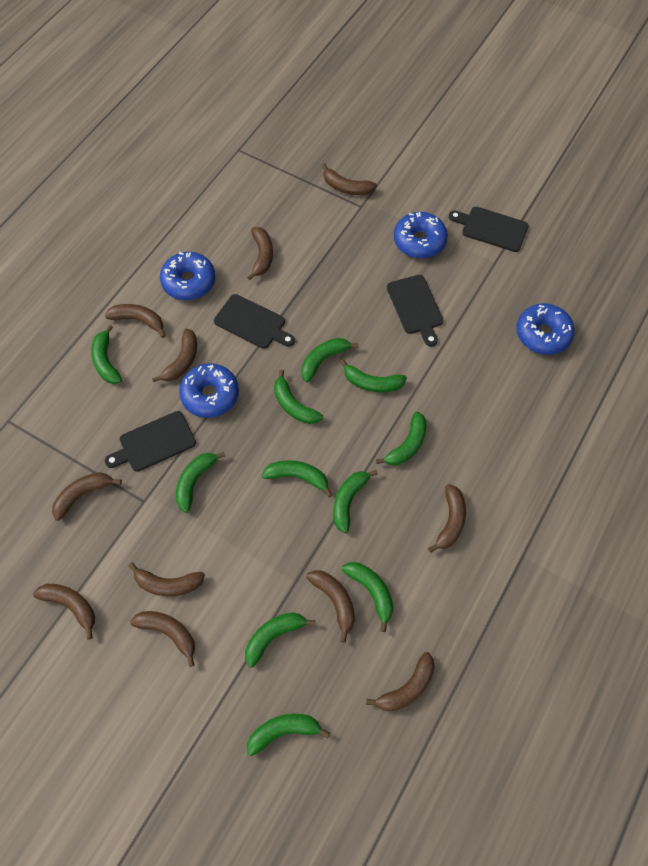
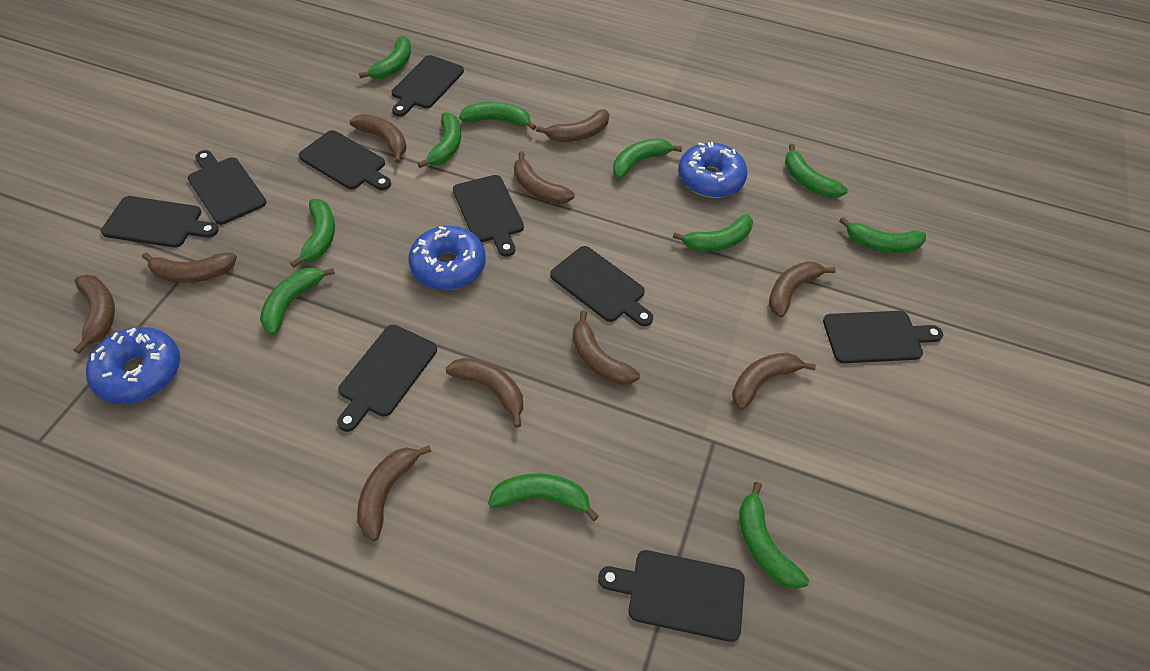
black cutting board: 4 -> 9
blue donut: 4 -> 3
brown banana: 11 -> 10

